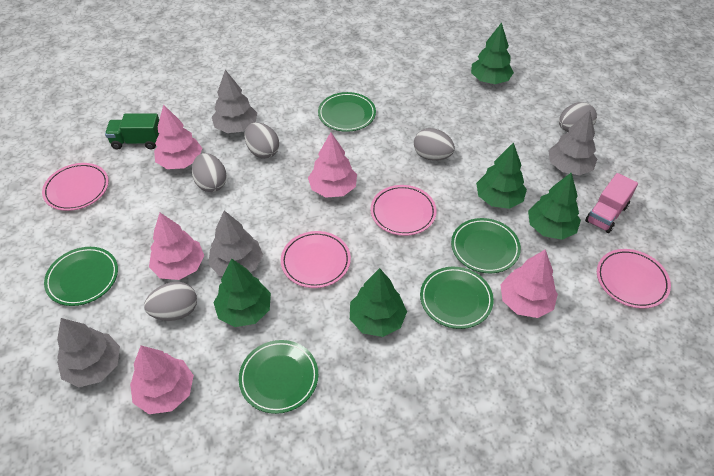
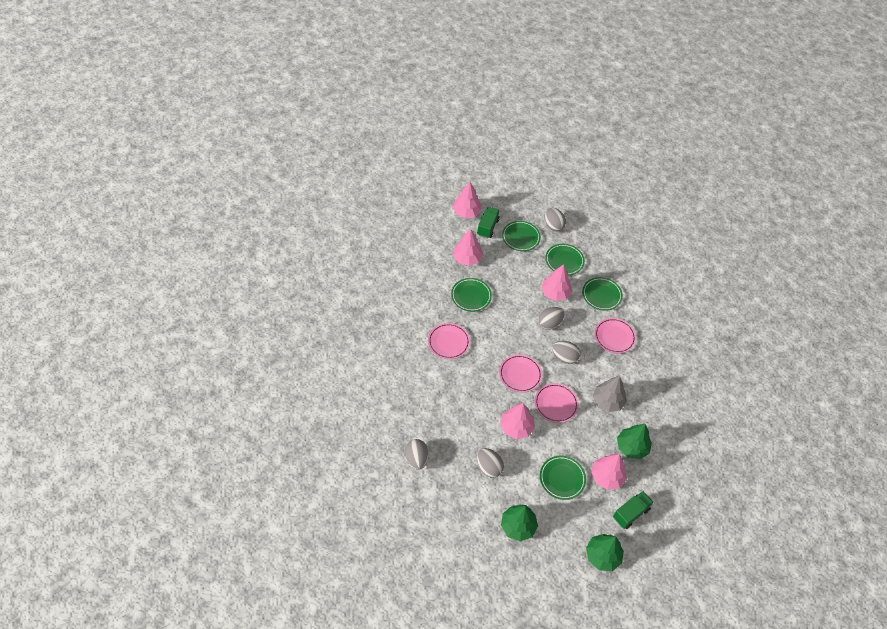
green tree: 5 -> 3
green truck: 1 -> 2
grey tree: 4 -> 1
pink truck: 1 -> 0

